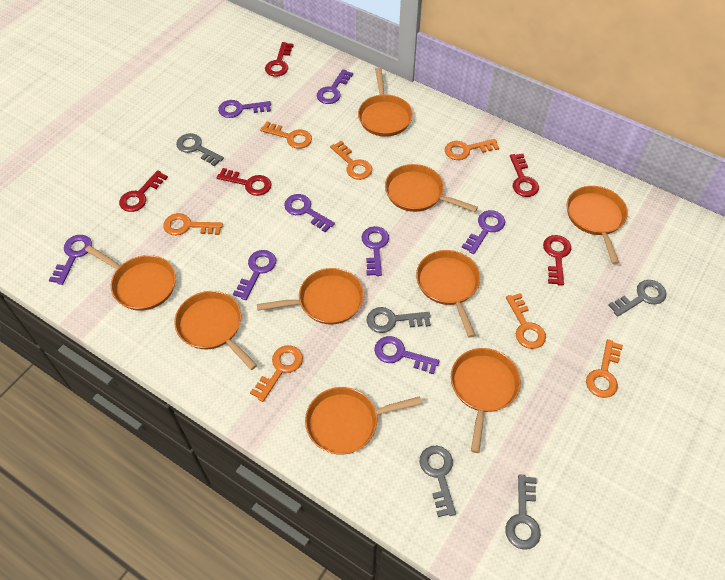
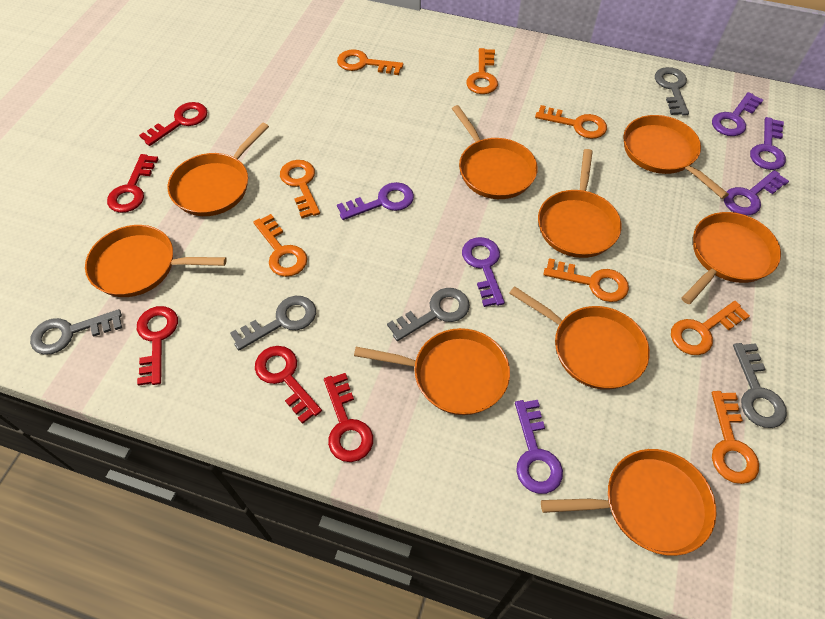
orange key: 7 -> 8
purple key: 8 -> 6

